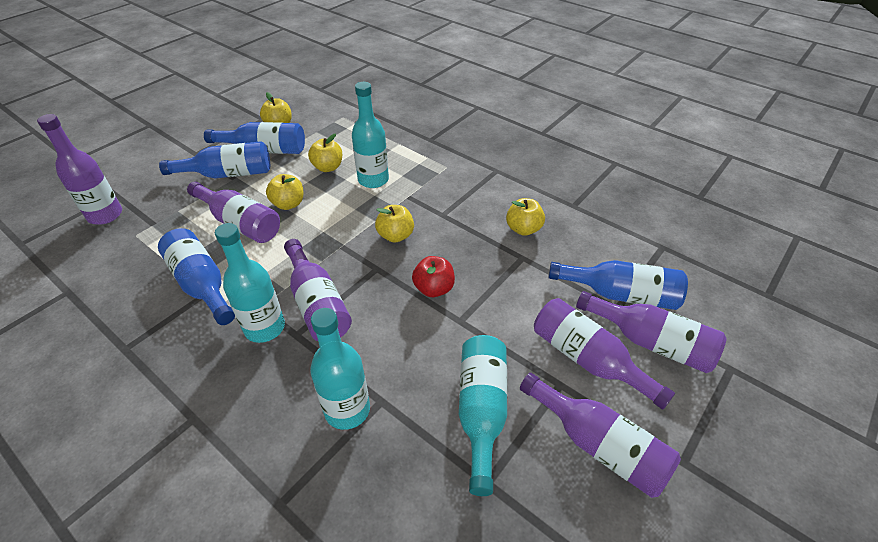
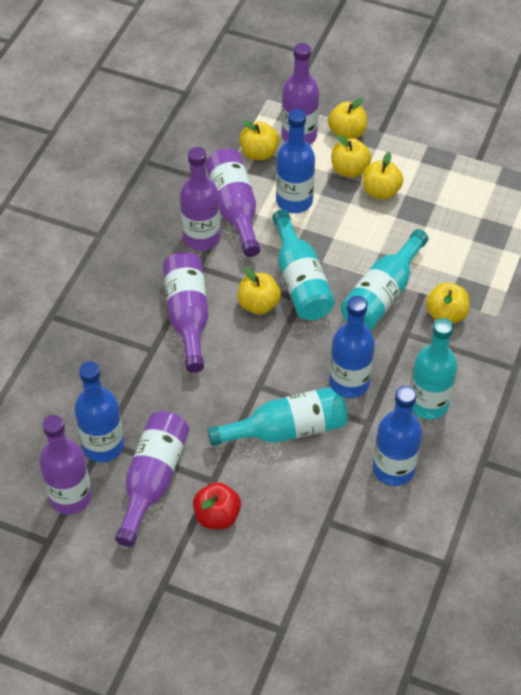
yellow apple: 5 -> 6

